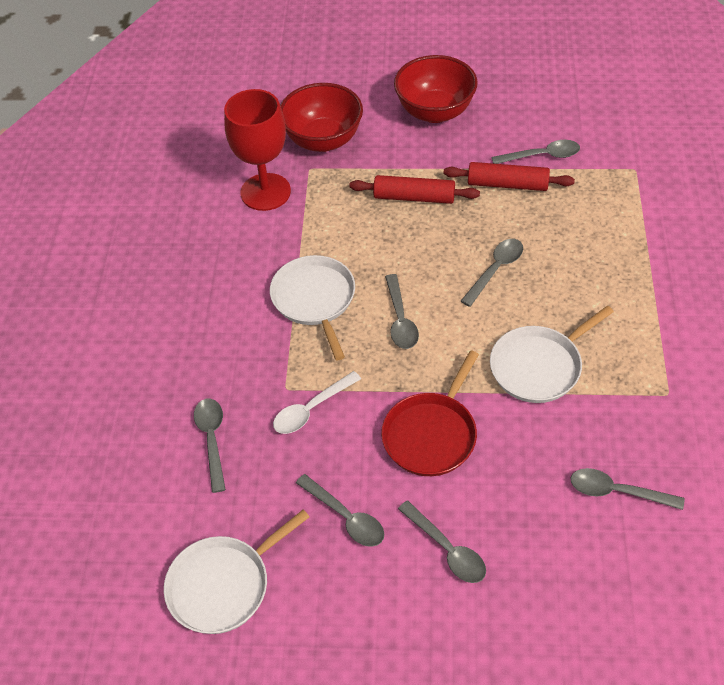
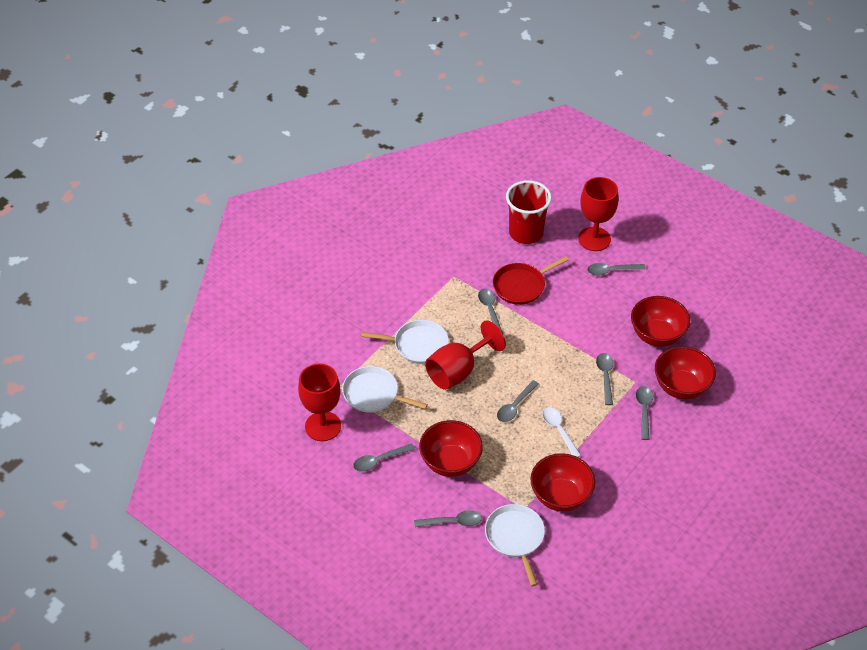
red bowl: 2 -> 4
red cup: 0 -> 1
red goblet: 1 -> 3
red rolling pin: 2 -> 0

